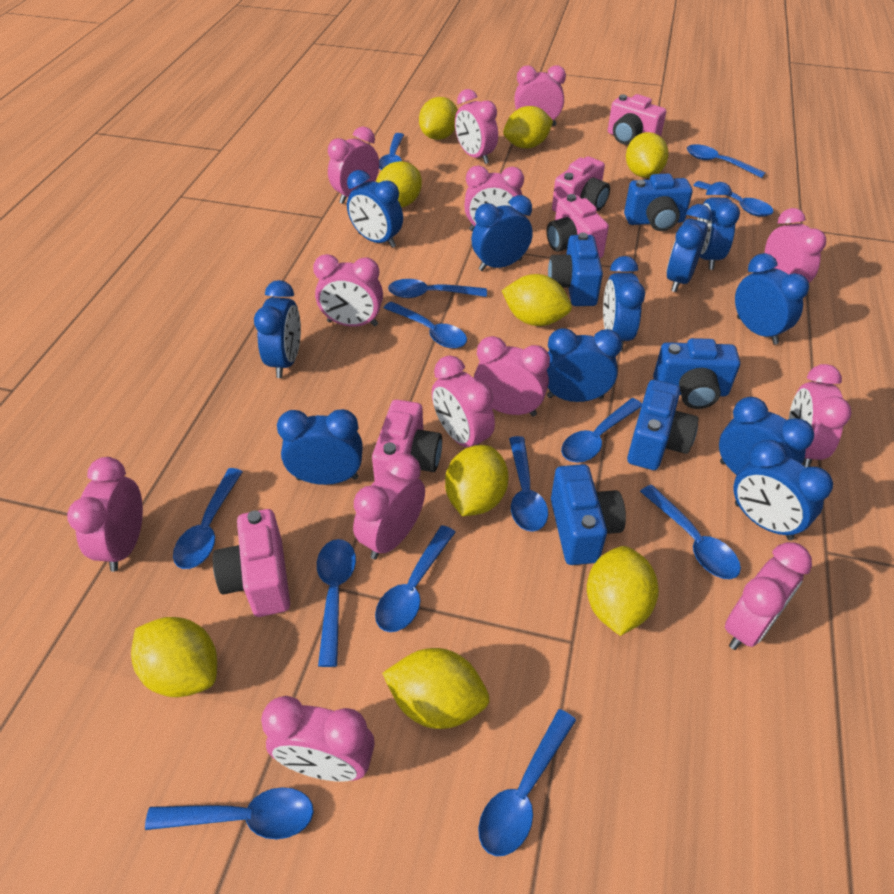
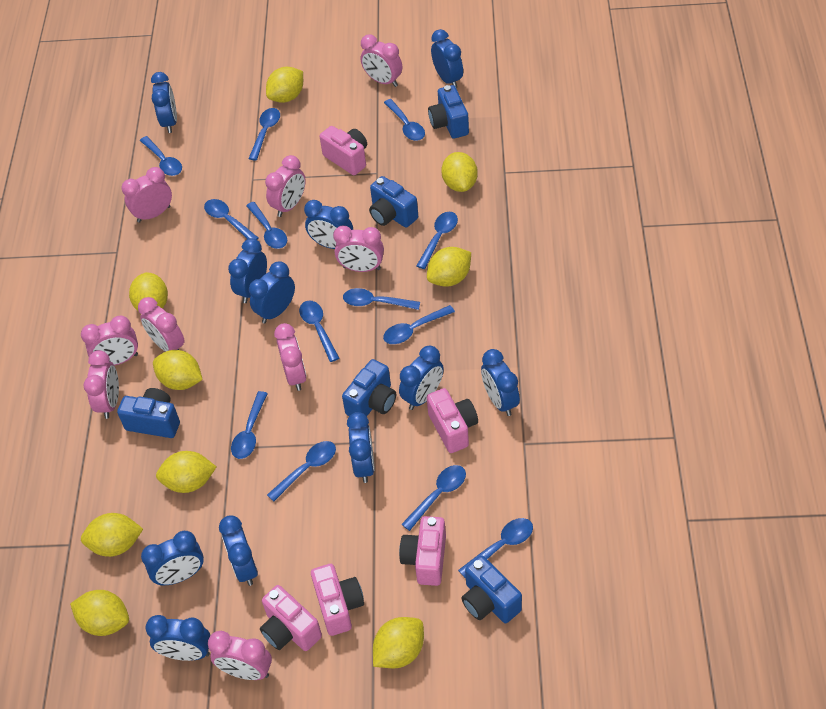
pink clock: 13 -> 9

